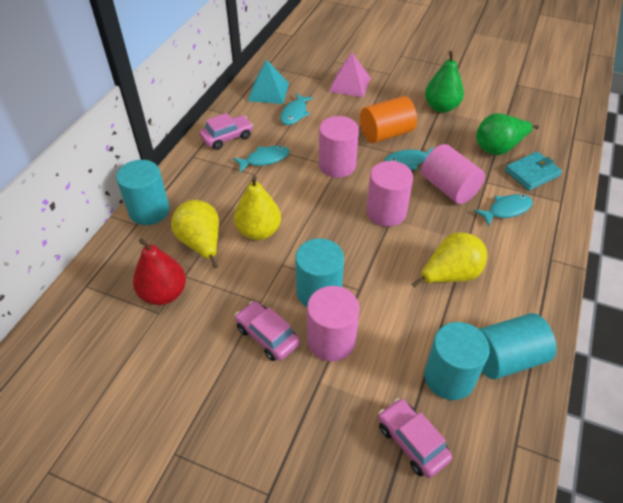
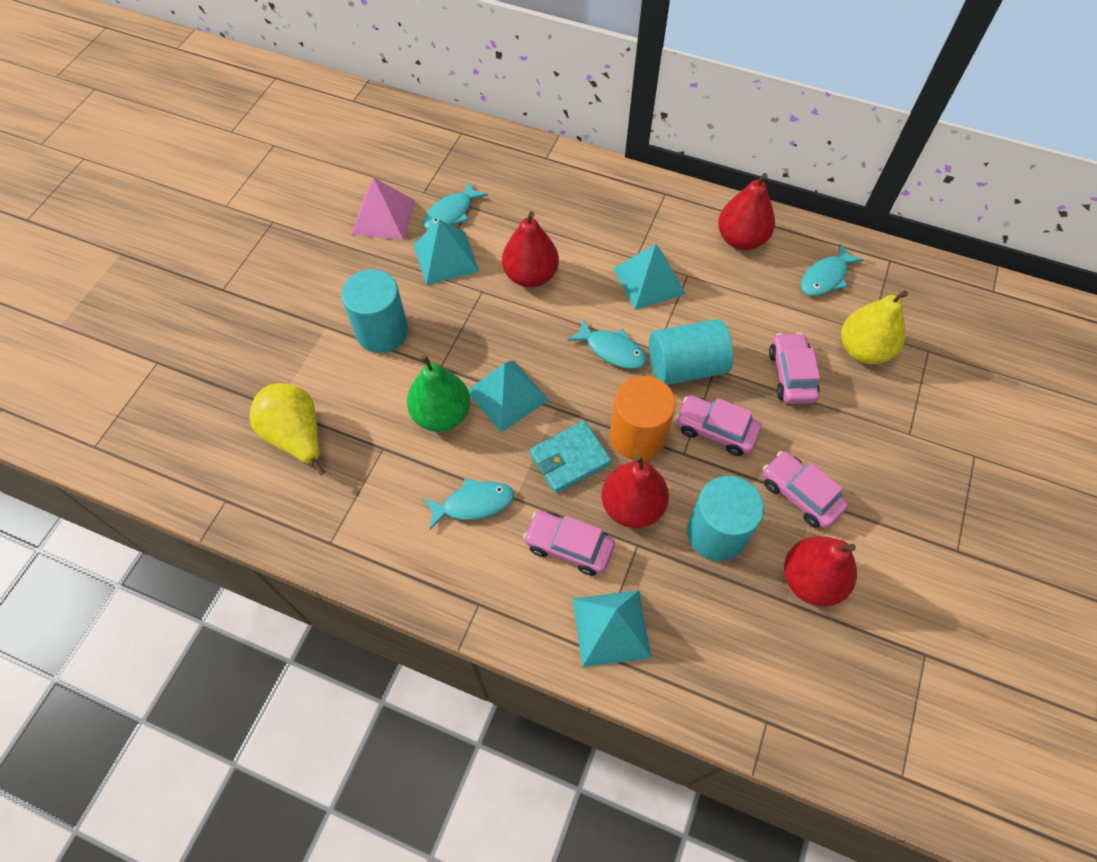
green pear: 2 -> 1
pink car: 3 -> 4
pink cylinder: 4 -> 0
red pear: 1 -> 4
turquoise cylinder: 4 -> 3
turquoise pyramid: 1 -> 4
yellow pear: 3 -> 2

